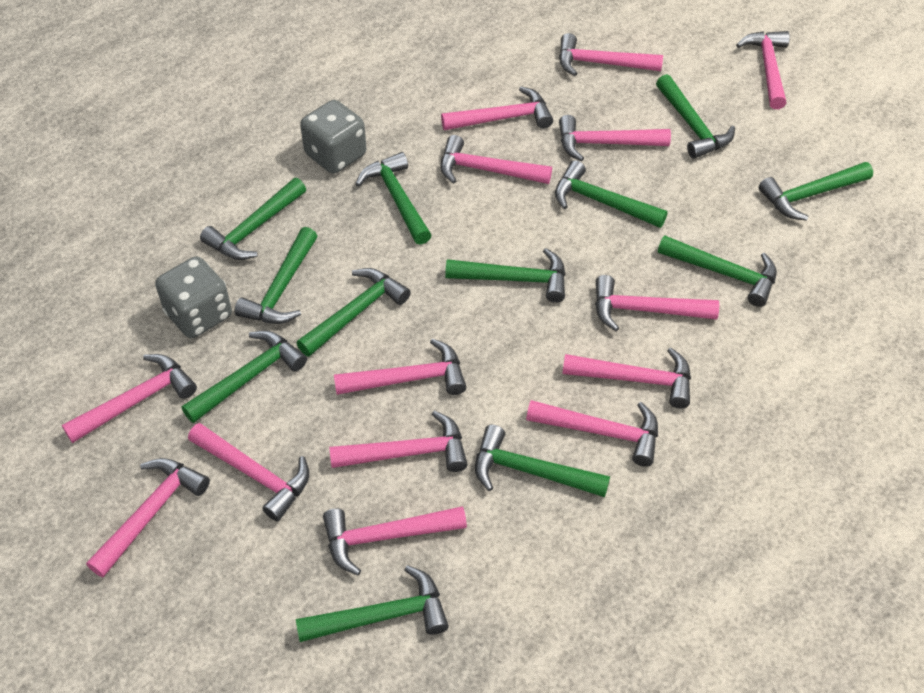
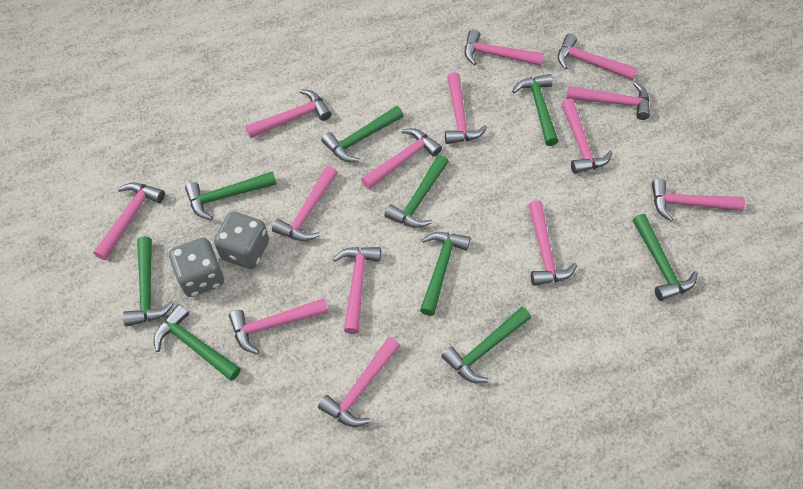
green hammer: 12 -> 9

